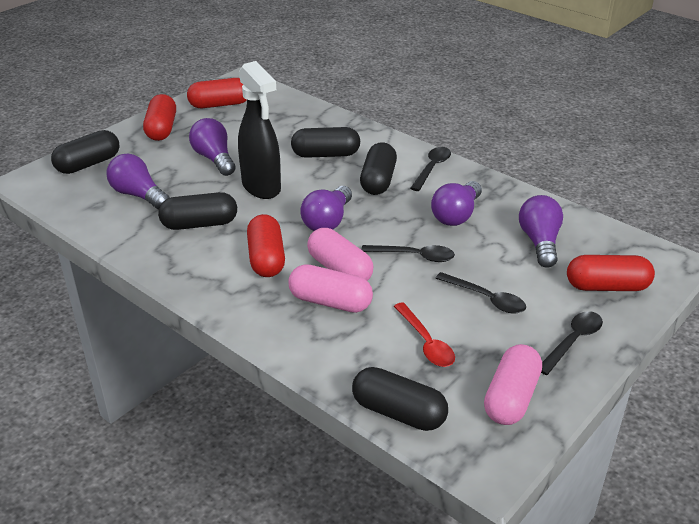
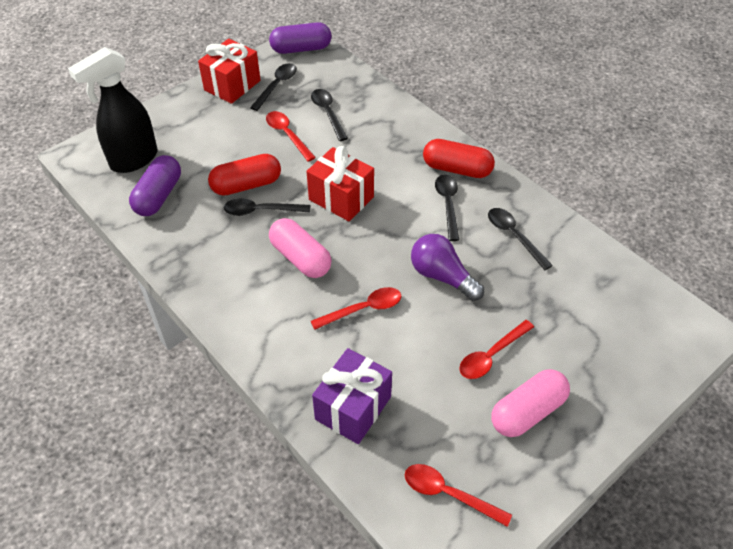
black capsule: 5 -> 0
black spoon: 4 -> 5
pink capsule: 3 -> 2
purple capsule: 0 -> 2
purple gift: 0 -> 1
purple light bulb: 5 -> 1
red capsule: 4 -> 2
red gift: 0 -> 2
red spoon: 1 -> 4

